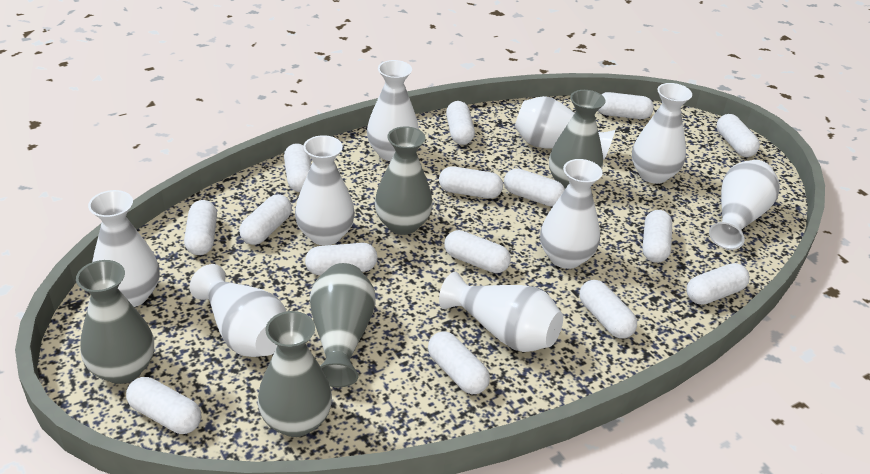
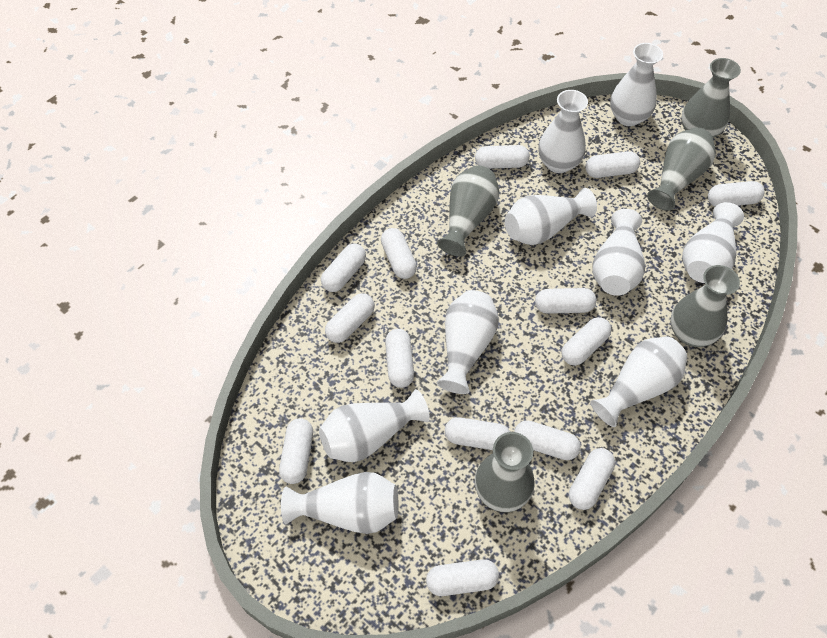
white capsule: 15 -> 14

